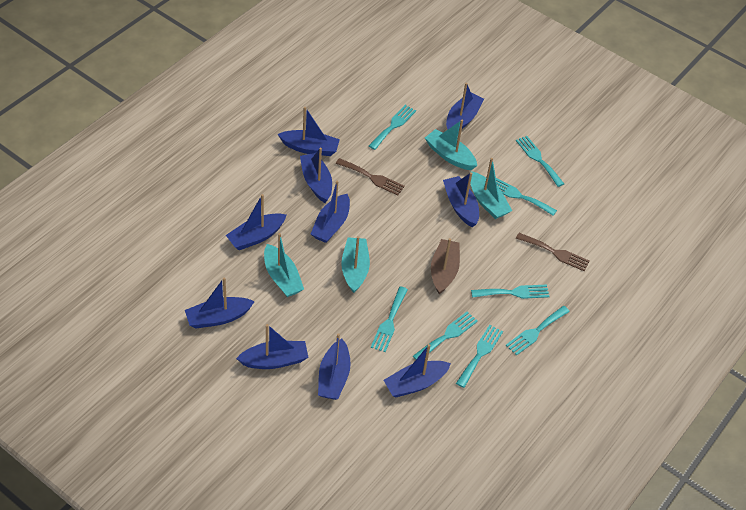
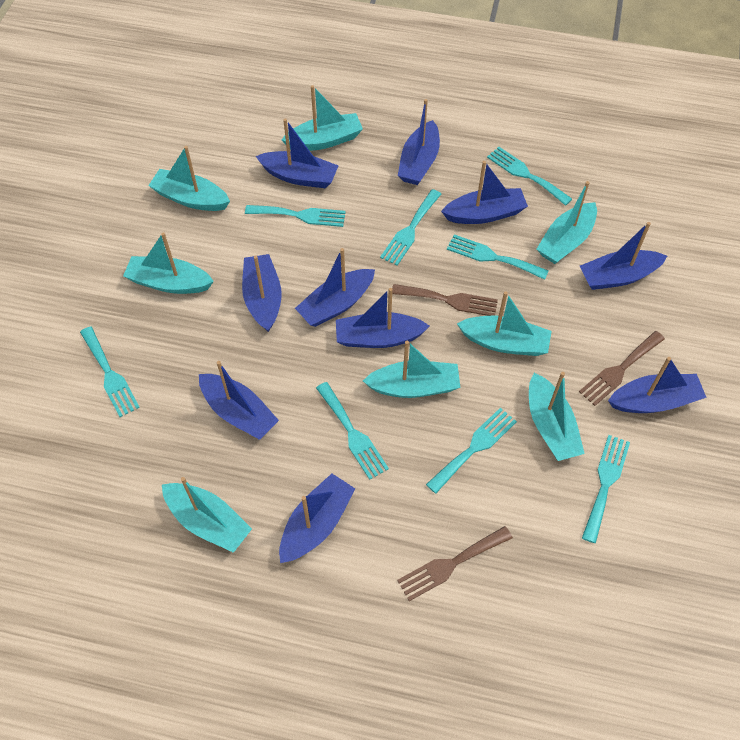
brown boat: 1 -> 0
brown fork: 2 -> 3
turquoise boat: 4 -> 8

